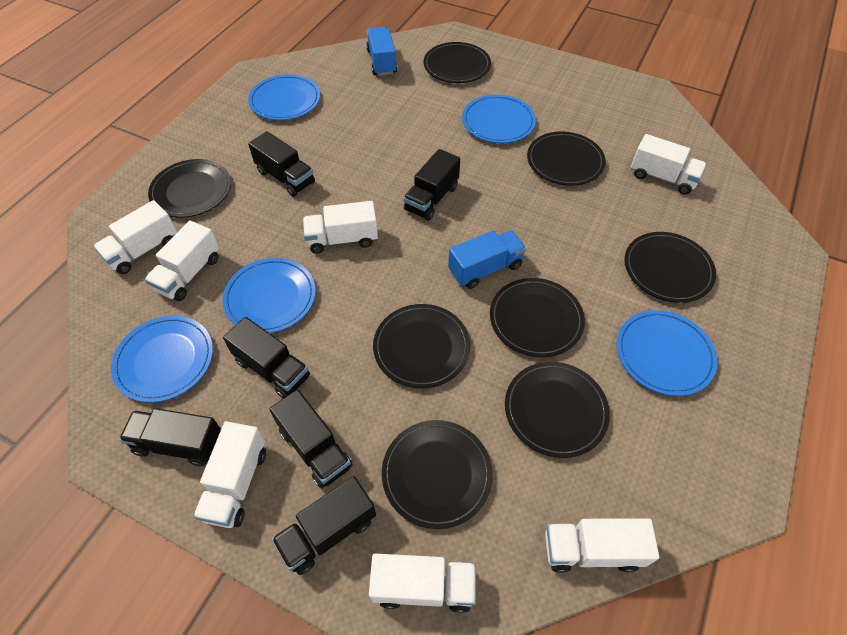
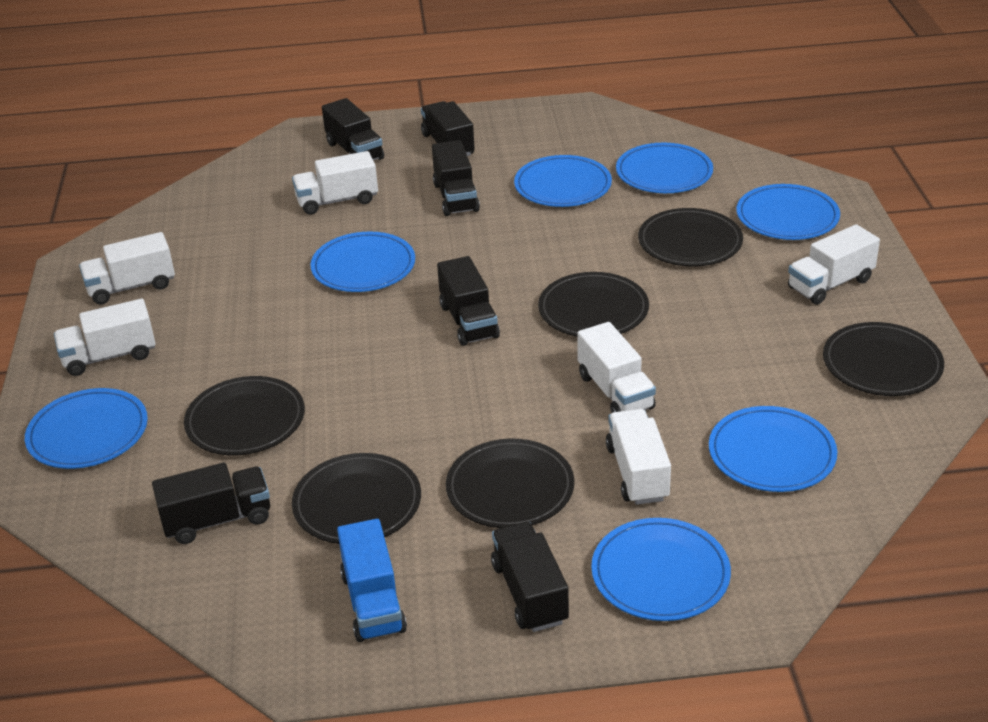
black plate: 8 -> 6
blue plate: 5 -> 7
blue truck: 2 -> 1
white truck: 7 -> 6

